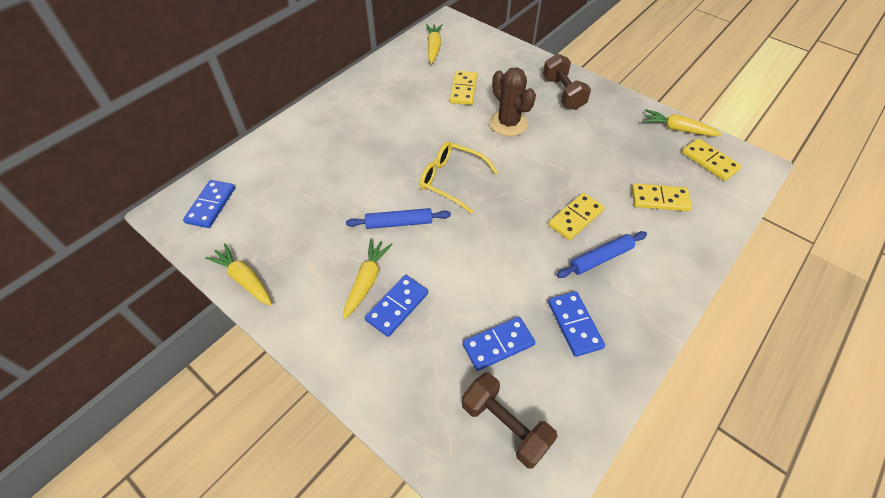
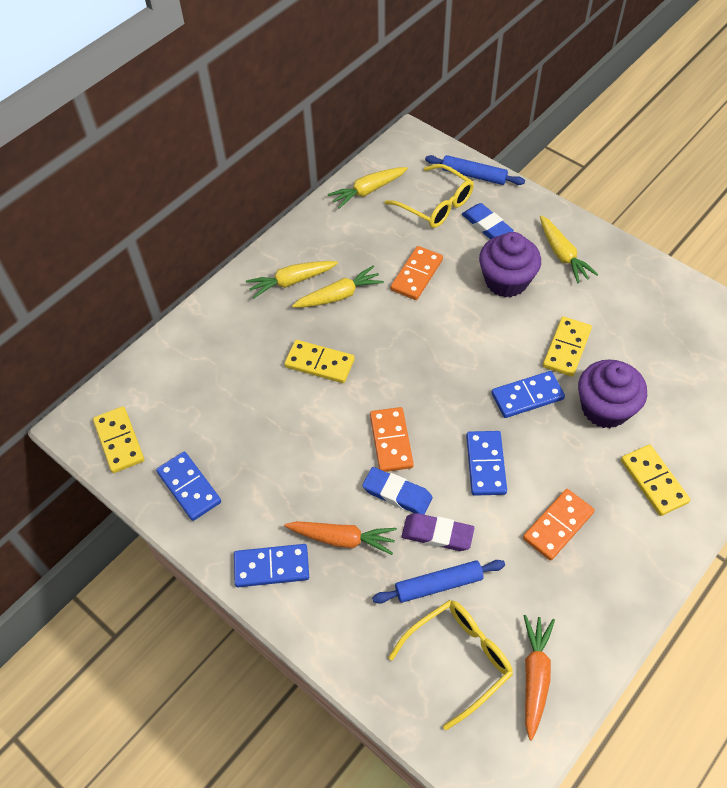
blue eraser: 0 -> 2
brown cactus: 1 -> 0
brown dumbbell: 2 -> 0
orange carrot: 0 -> 2
orange domino: 0 -> 3
purple cupcake: 0 -> 2
purple eraser: 0 -> 1
yellow glasses: 1 -> 2

